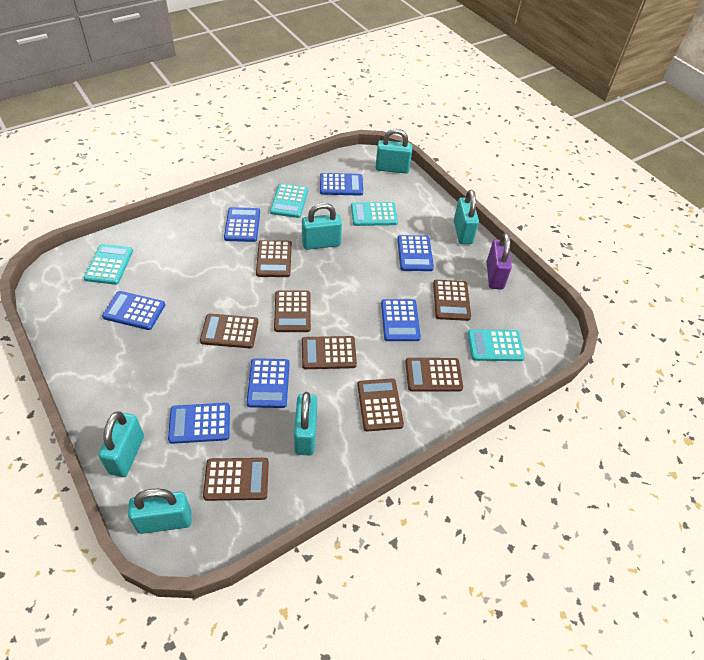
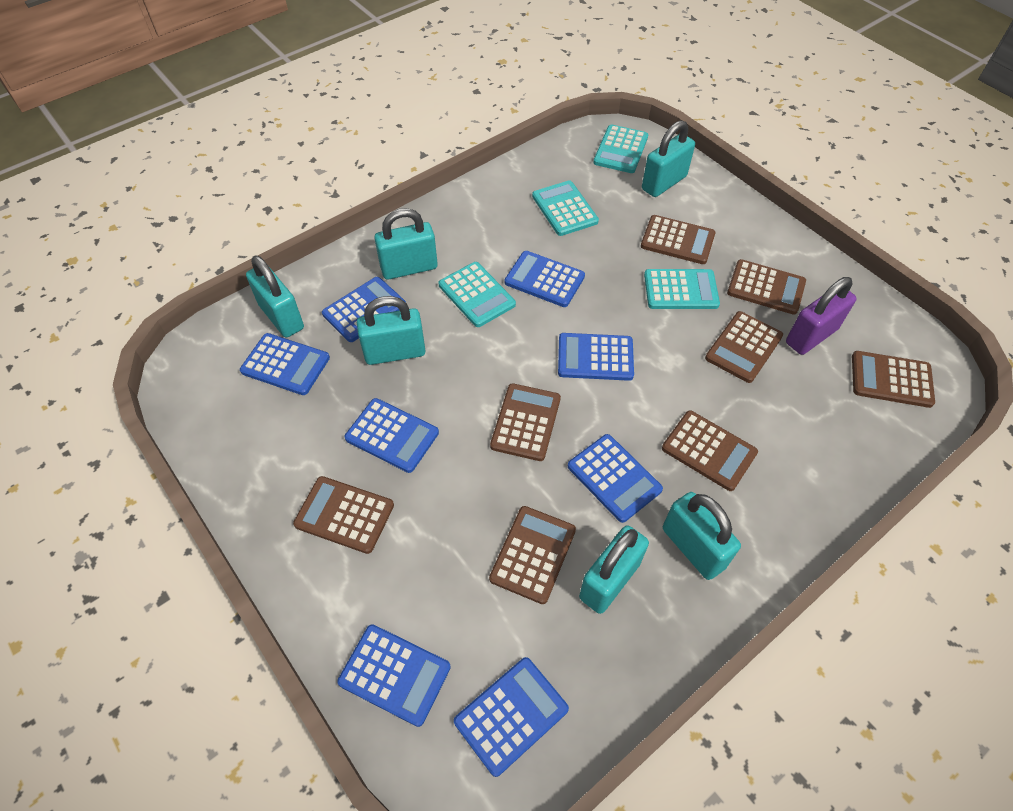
blue calculator: 7 -> 8

